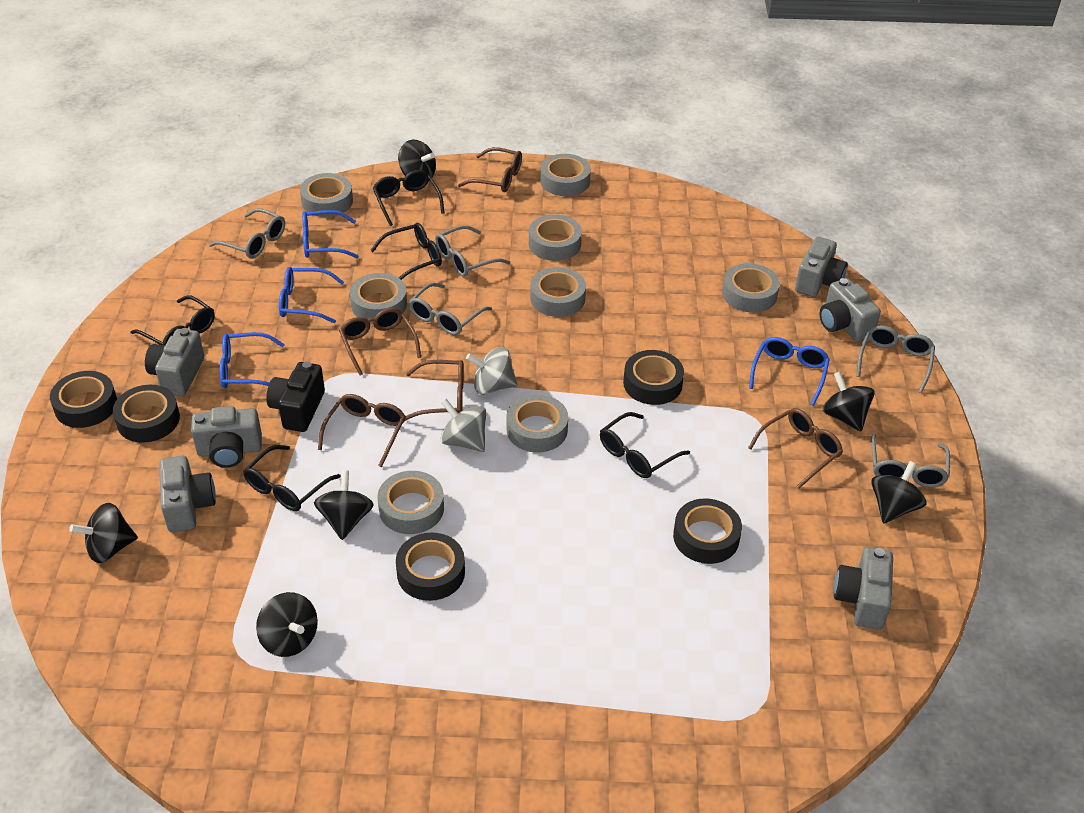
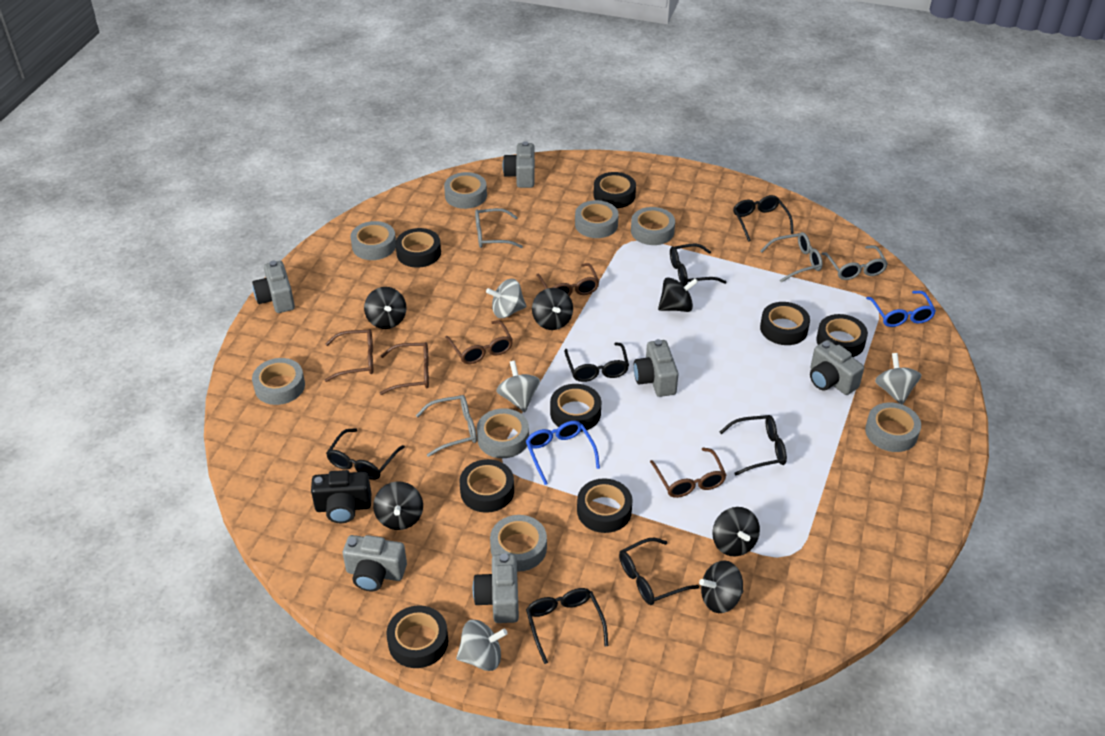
black glasses: 5 -> 7
black tape: 5 -> 8
blue glasses: 4 -> 2
grey glasses: 5 -> 4
grey spinning top: 2 -> 4

